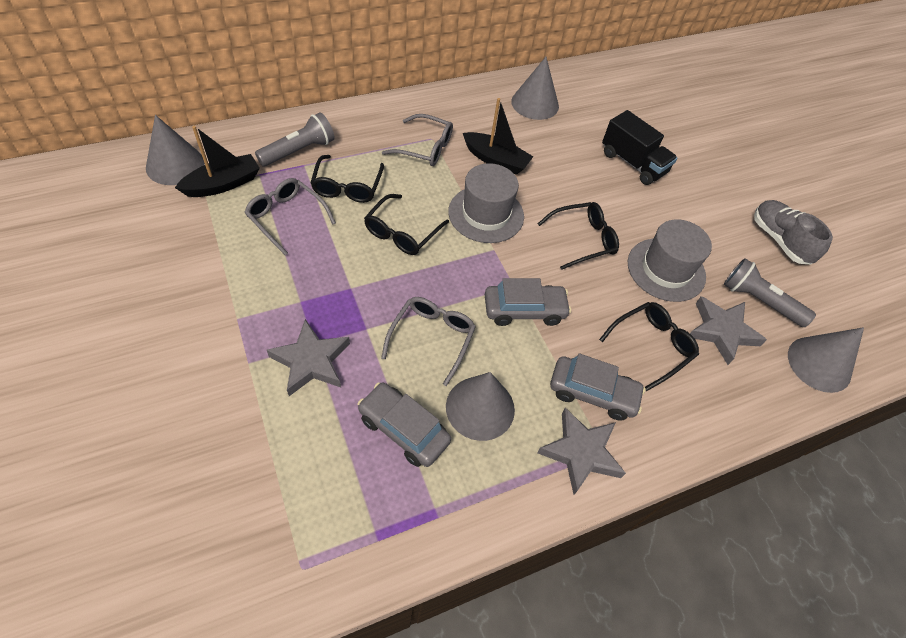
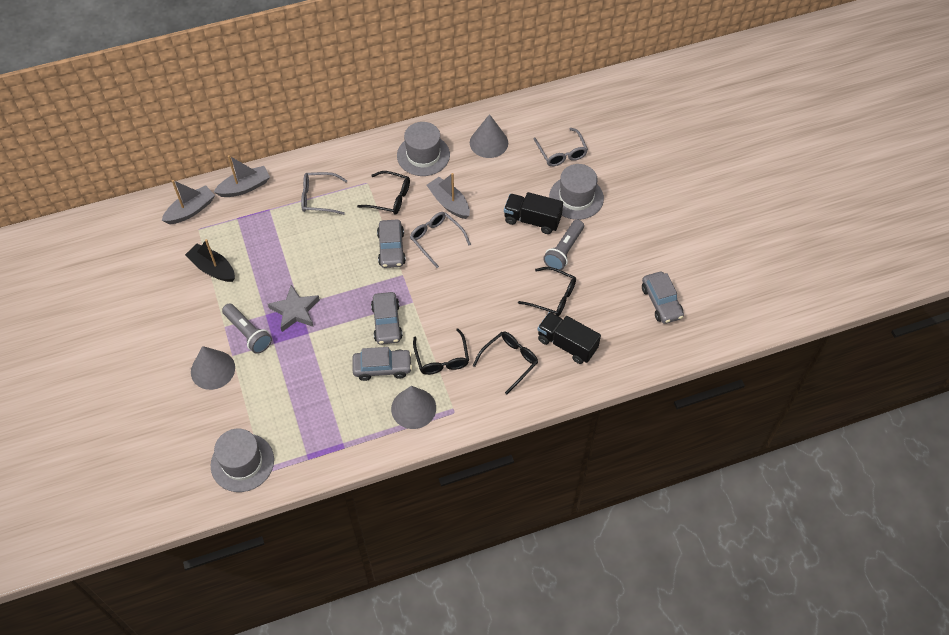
black boat: 2 -> 1
black truck: 1 -> 2
grey boat: 0 -> 3
grey car: 3 -> 4
grey cone: 4 -> 3
grey hat: 2 -> 3
grey shoe: 1 -> 0
grey star: 3 -> 1

